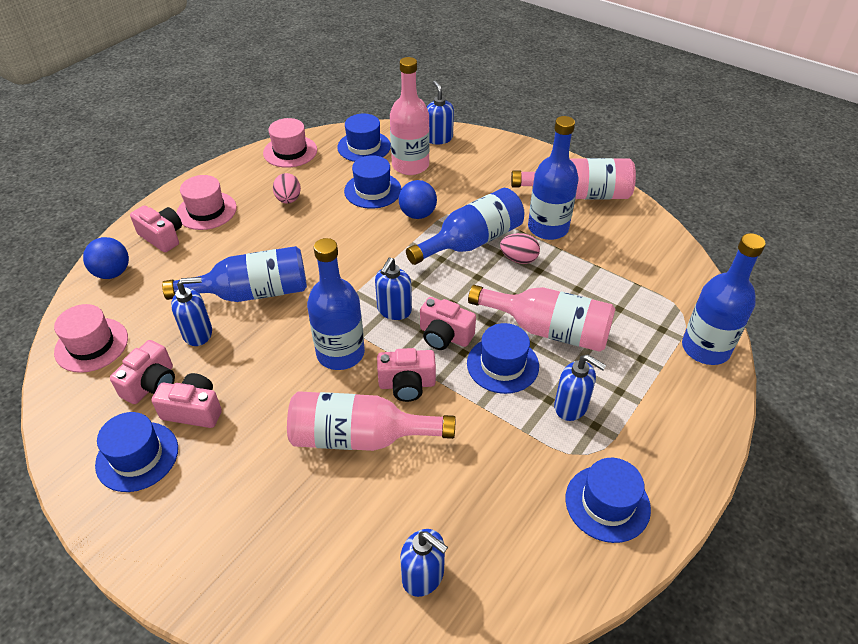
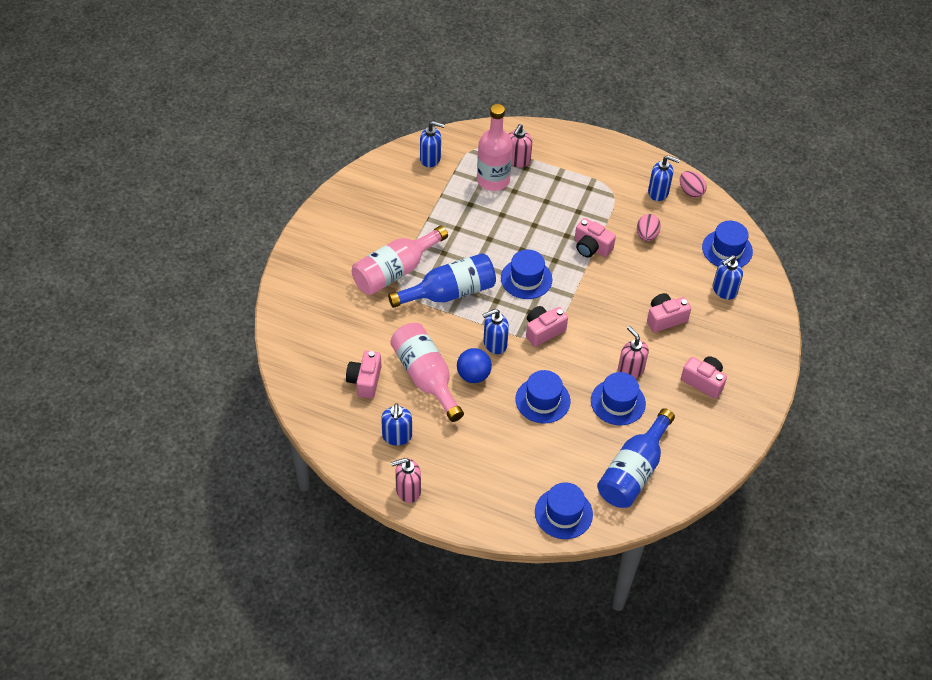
blue ball: 2 -> 1
blue bottle: 5 -> 2
pink bottle: 4 -> 3
pink hat: 3 -> 0
pink soap dispenser: 0 -> 3

